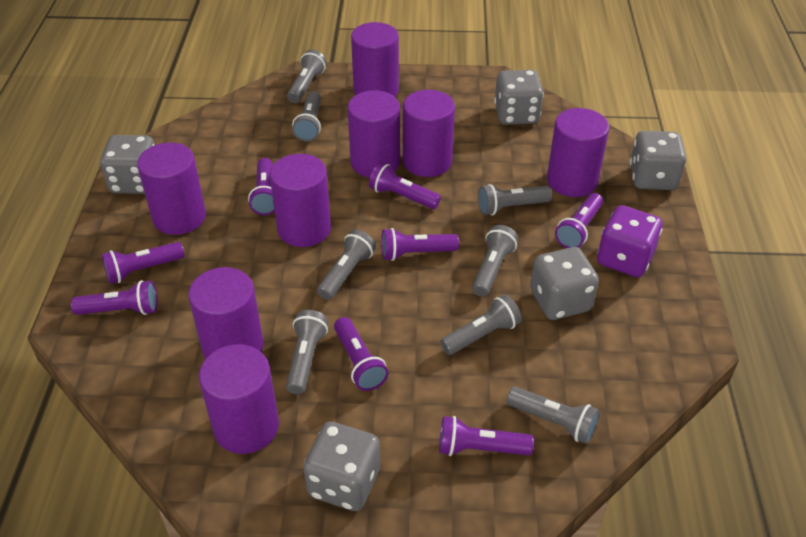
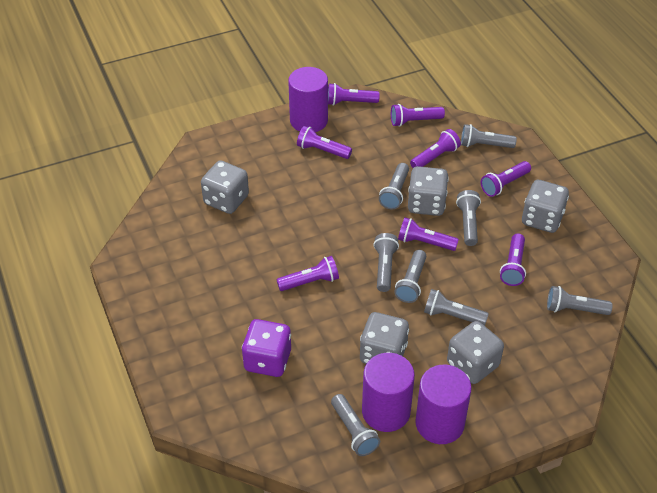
purple cylinder: 8 -> 3

